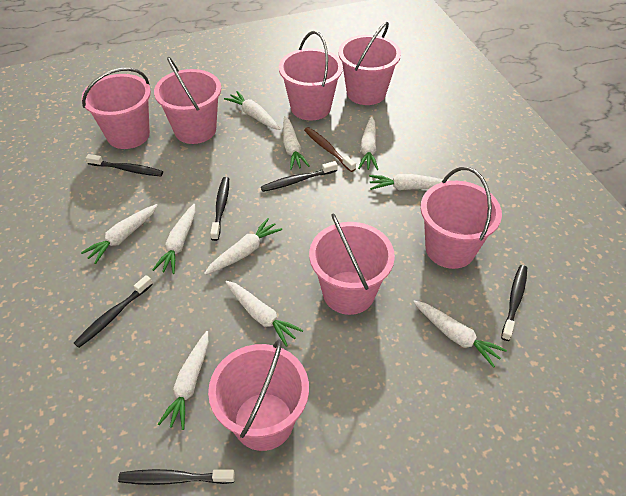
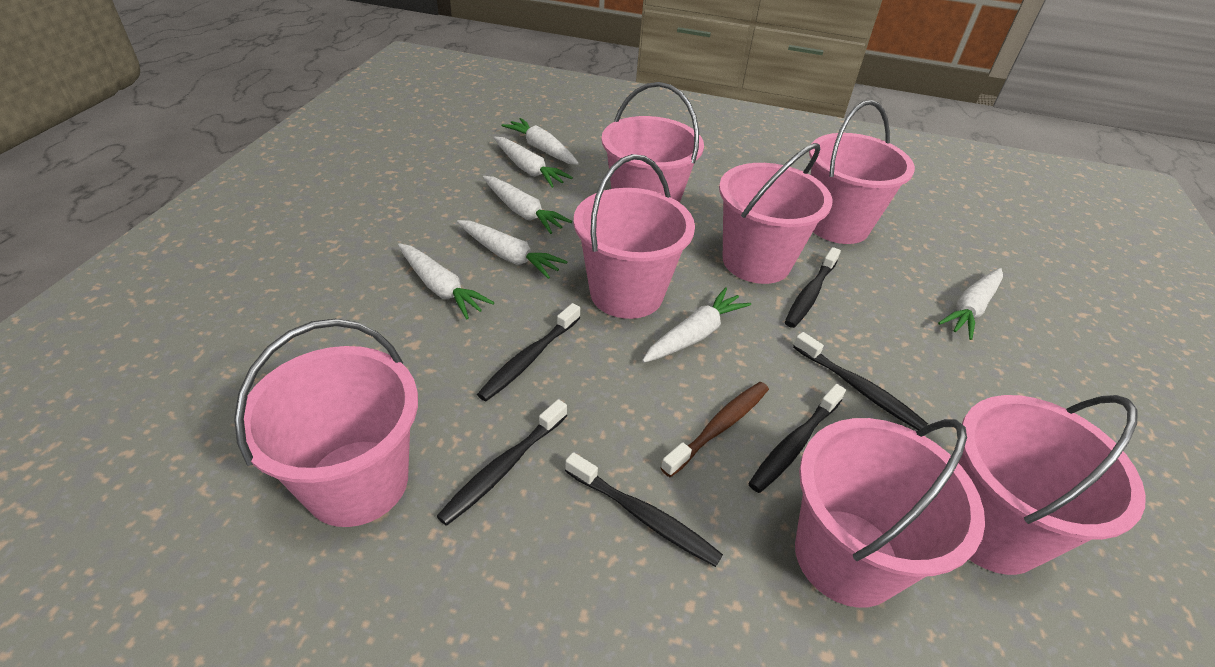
white carrot: 10 -> 7

